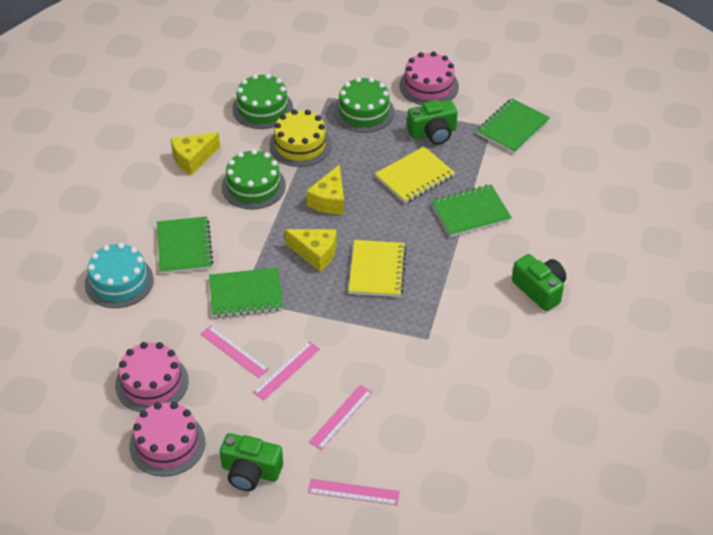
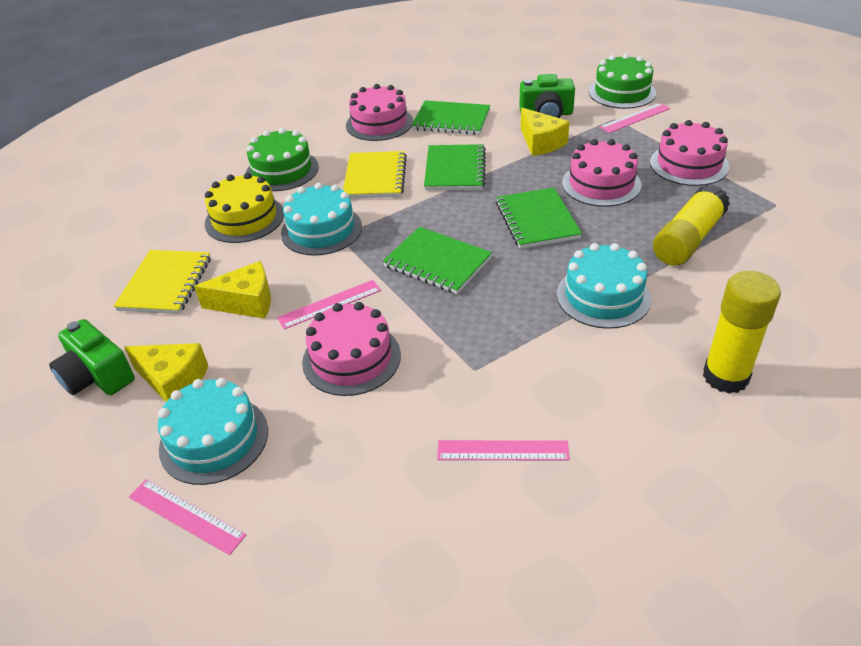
green cake: 3 -> 2
green camera: 3 -> 2
pink cake: 3 -> 4
turquoise cake: 1 -> 3
yellow glue stick: 0 -> 2

